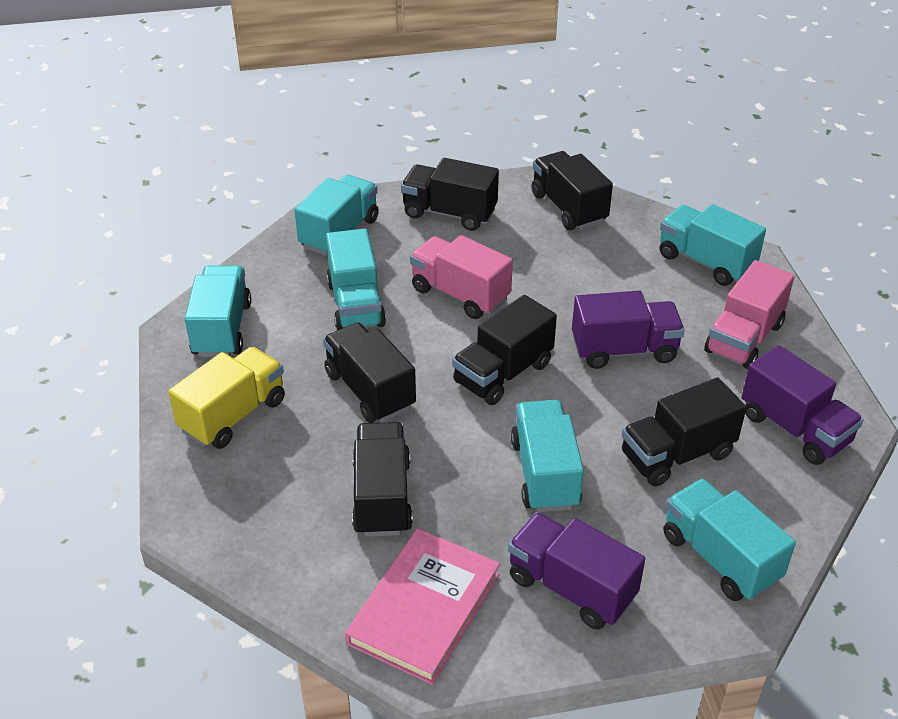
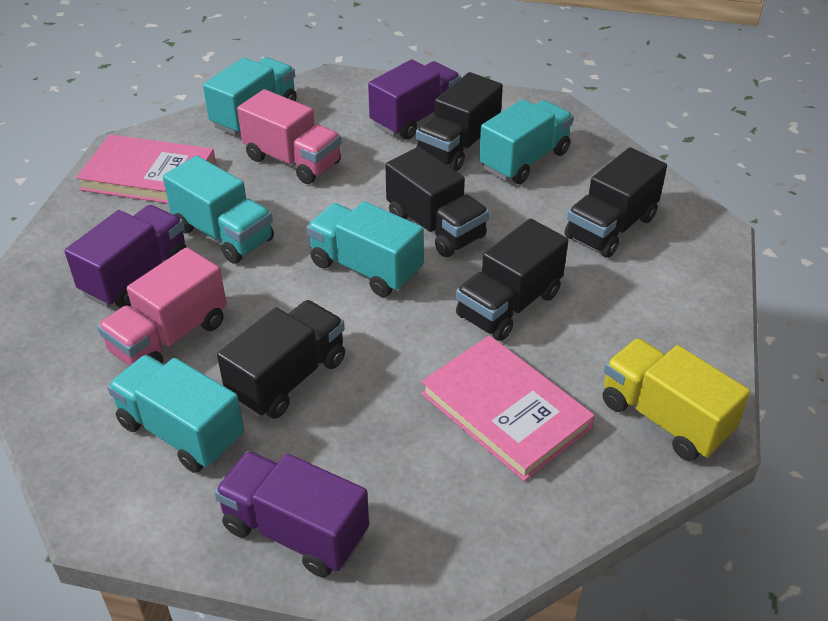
black truck: 6 -> 5
pink book: 1 -> 2
turquoise truck: 6 -> 5

